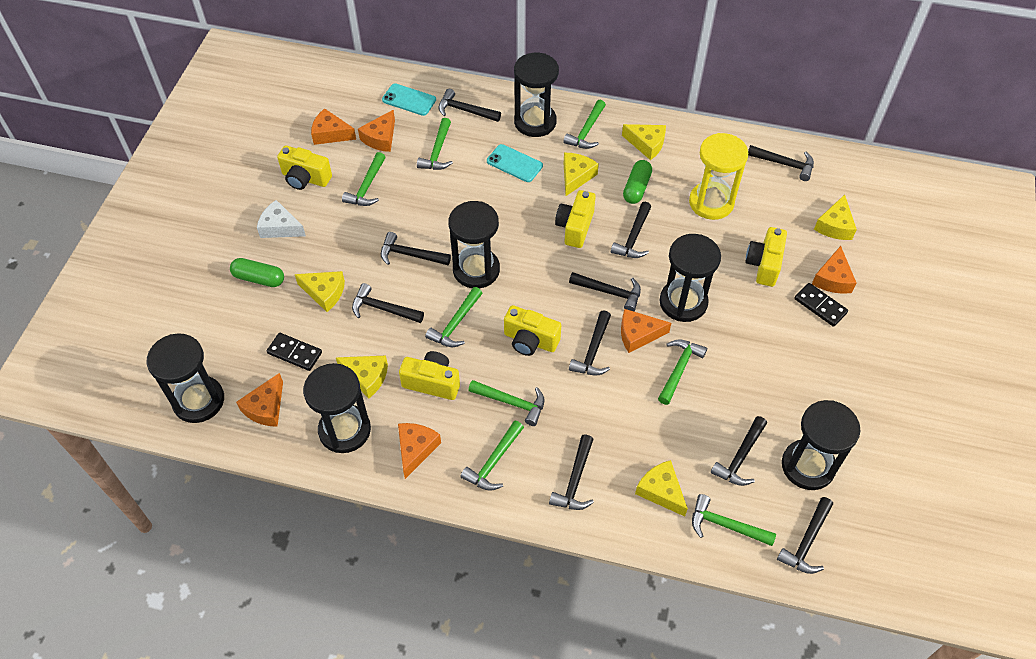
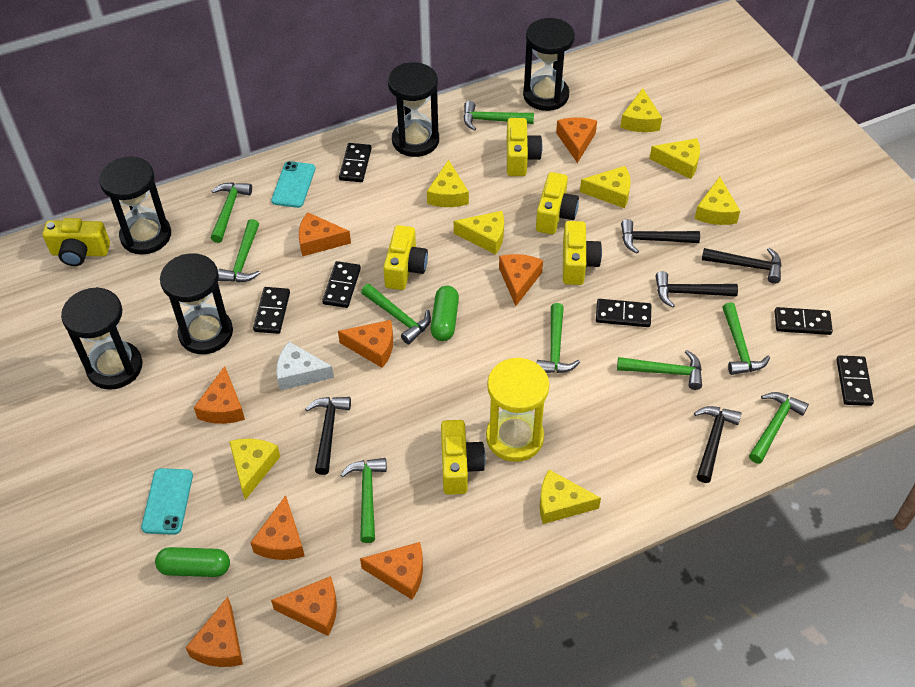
black domino: 2 -> 6
black hammer: 10 -> 5
black hourglass: 6 -> 5
green hammer: 8 -> 9
orange cheese: 6 -> 9
yellow camera: 5 -> 6
yellow cheese: 6 -> 8

